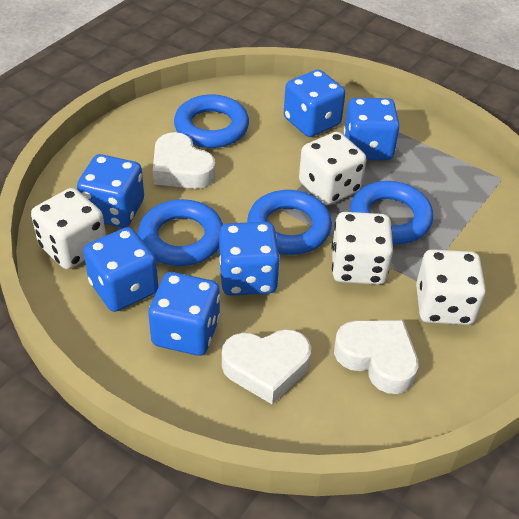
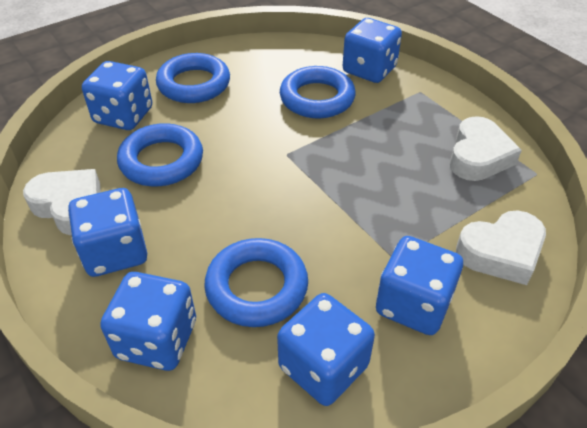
white dice: 4 -> 0

